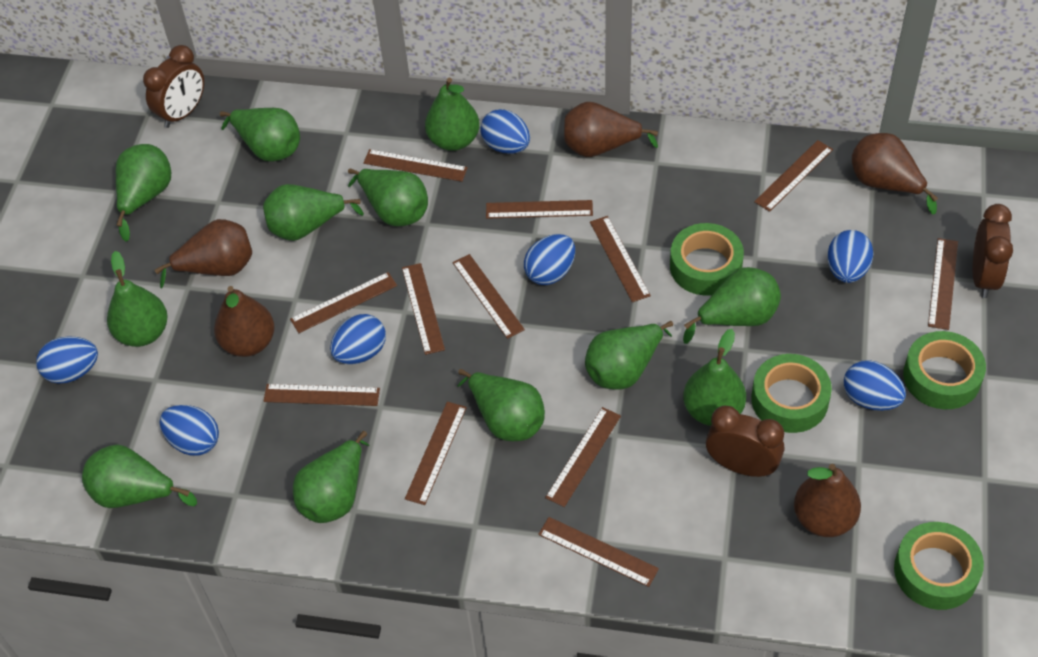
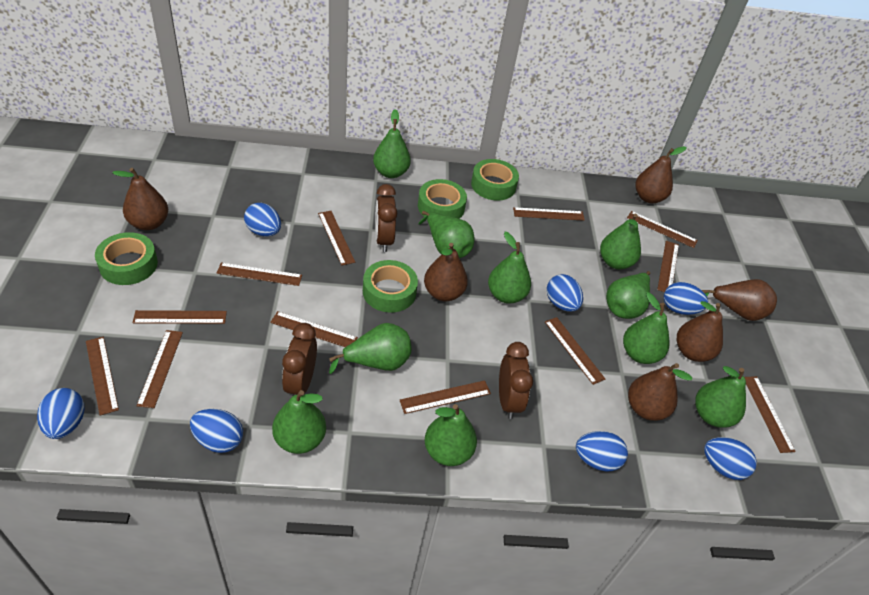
brown pear: 5 -> 6
green pear: 12 -> 10

